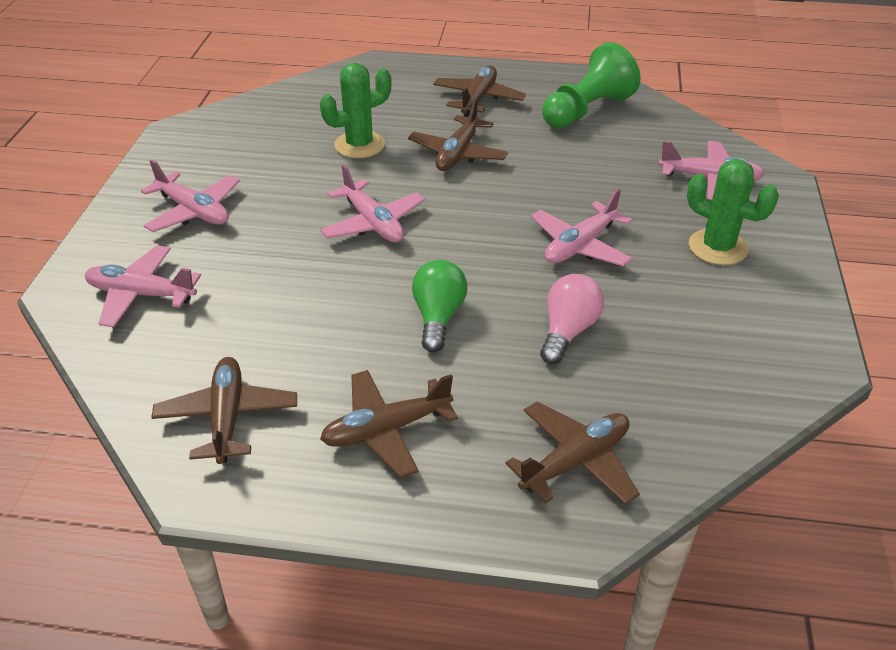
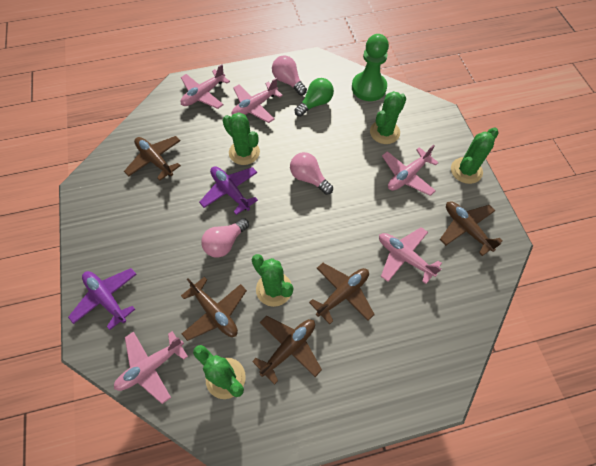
green cactus: 2 -> 5
pink light bulb: 1 -> 3
purple plane: 0 -> 2

